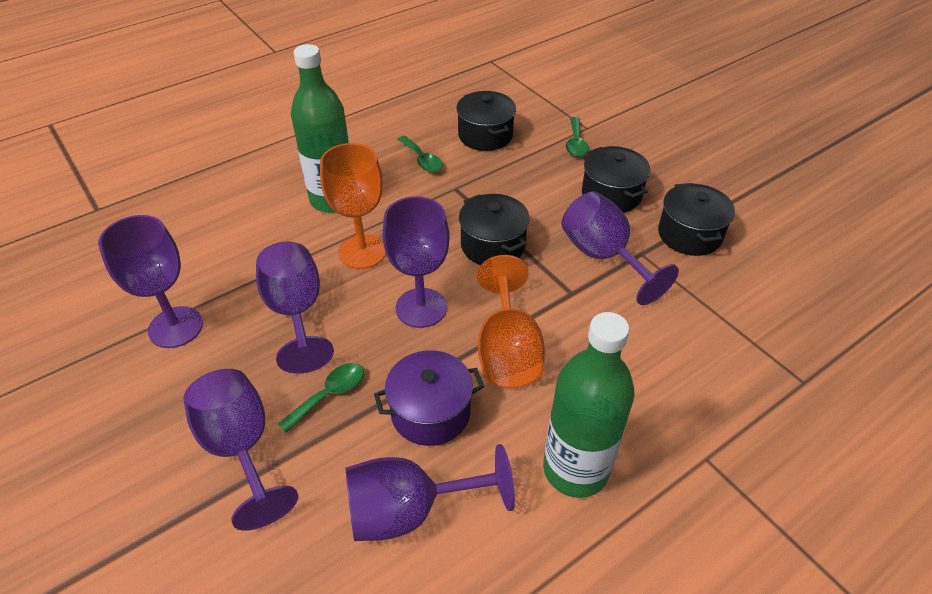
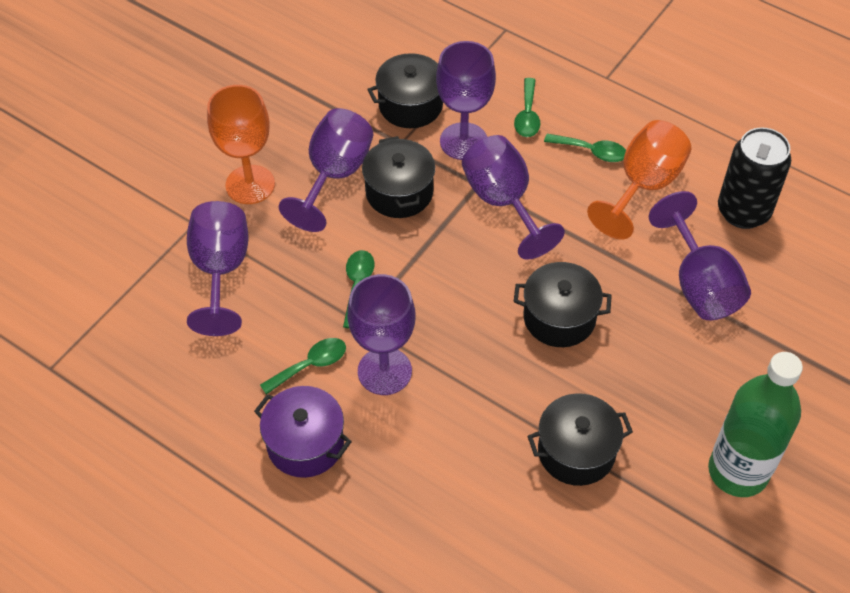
black can: 0 -> 1
green bottle: 2 -> 1
green spoon: 3 -> 4

